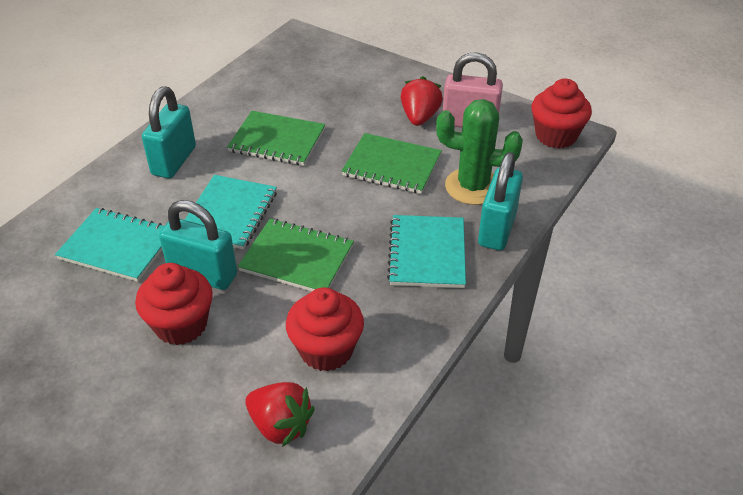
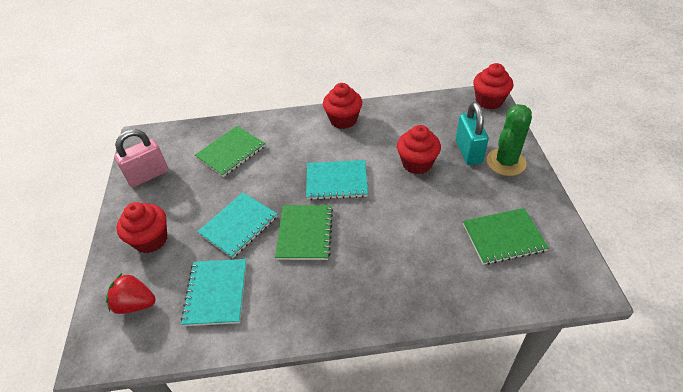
red cupcake: 3 -> 4
red strawberry: 2 -> 1
turquoise padlock: 3 -> 1

